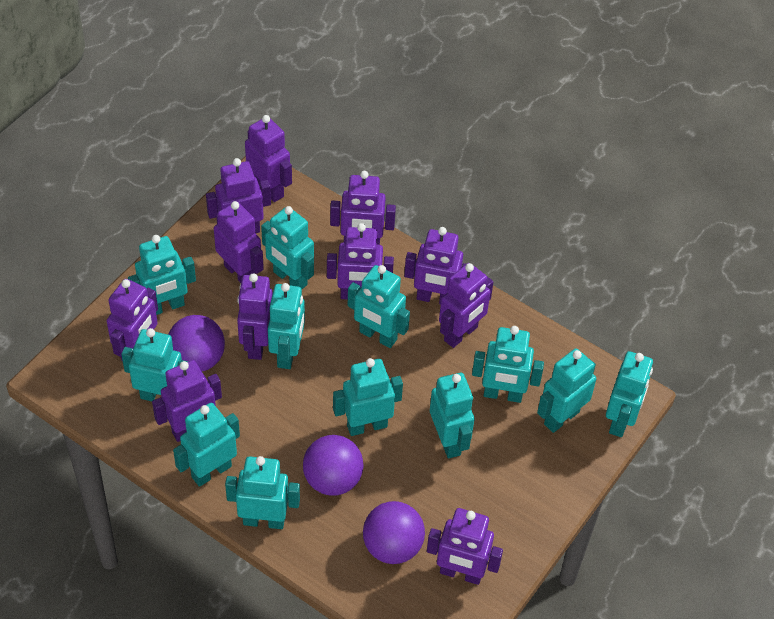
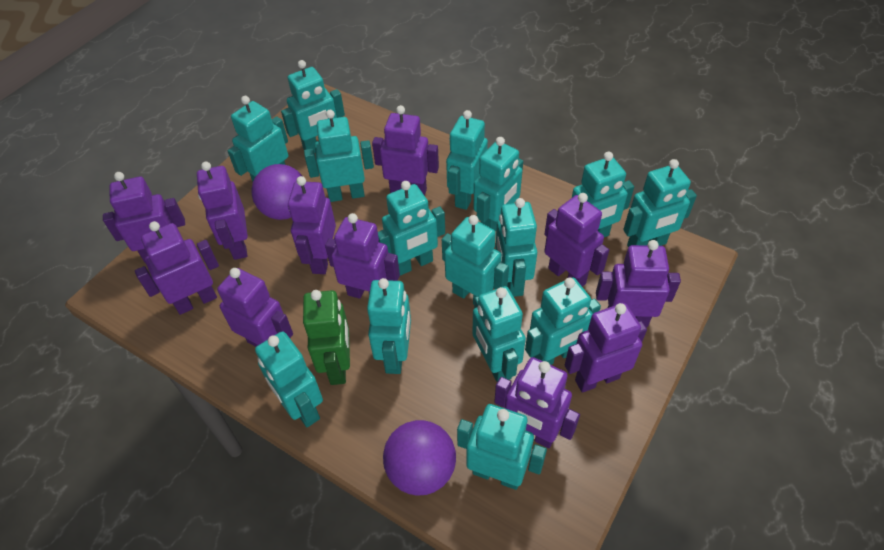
green robot: 0 -> 1
purple ball: 3 -> 2
turquoise robot: 12 -> 15

